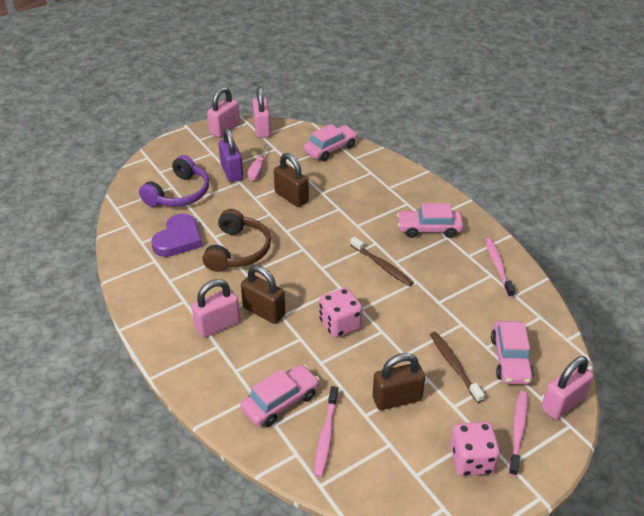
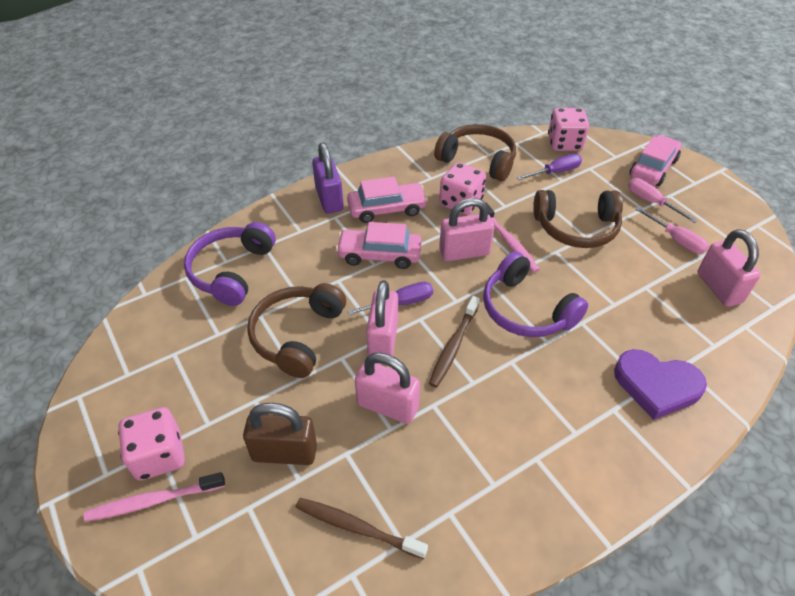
brown headphones: 1 -> 3
brown padlock: 3 -> 1
pink car: 4 -> 3
pink dice: 2 -> 3
pink screwdriver: 1 -> 2
pink toothbrush: 3 -> 2
purple headphones: 1 -> 2
purple screwdriver: 0 -> 2

